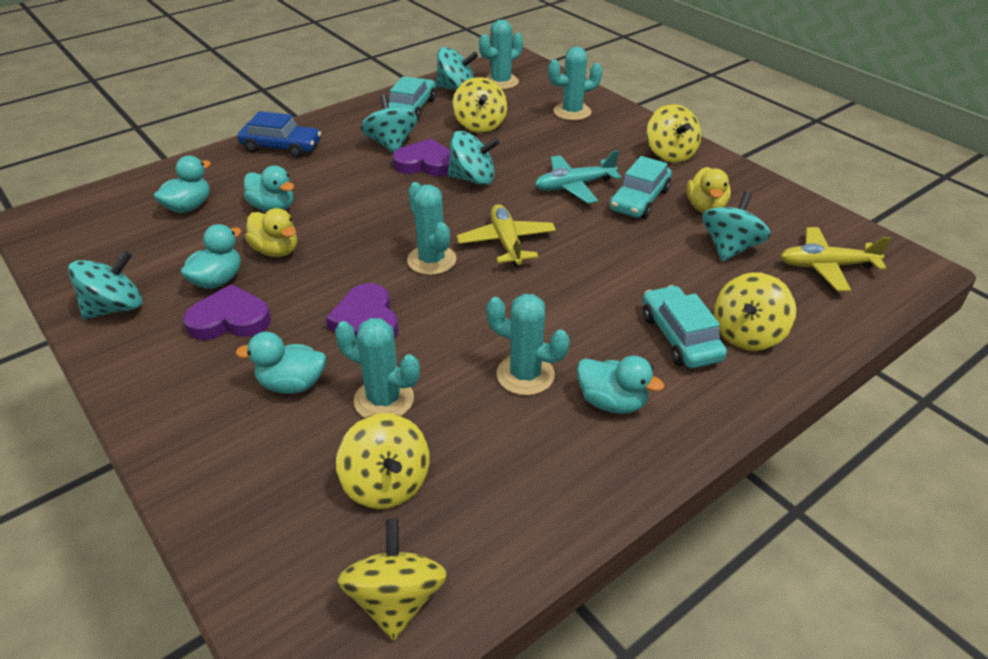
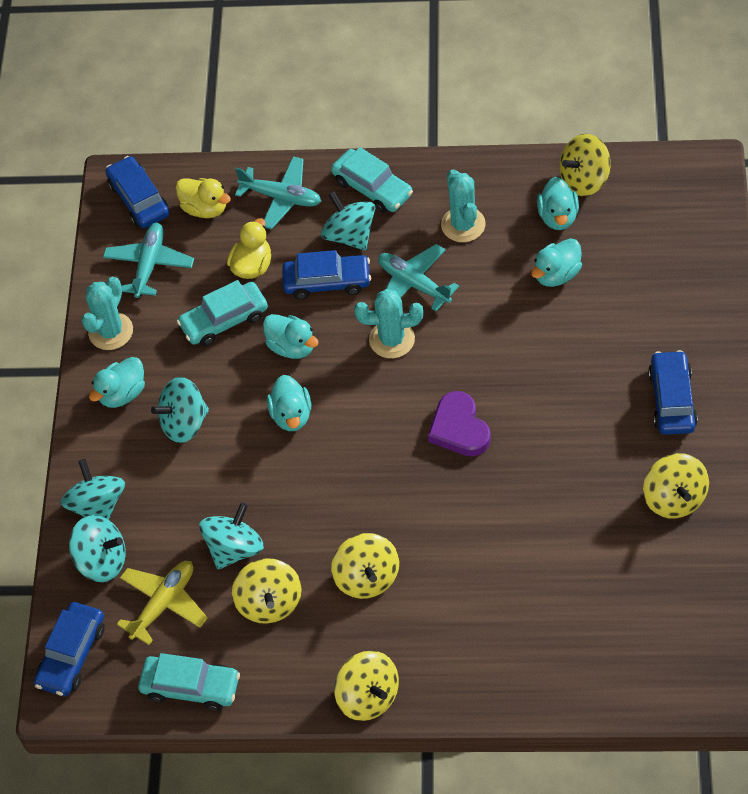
blue car: 1 -> 4
purple heart: 3 -> 1
turquoise cactus: 5 -> 3
turquoise plane: 1 -> 3
yellow plane: 2 -> 1

